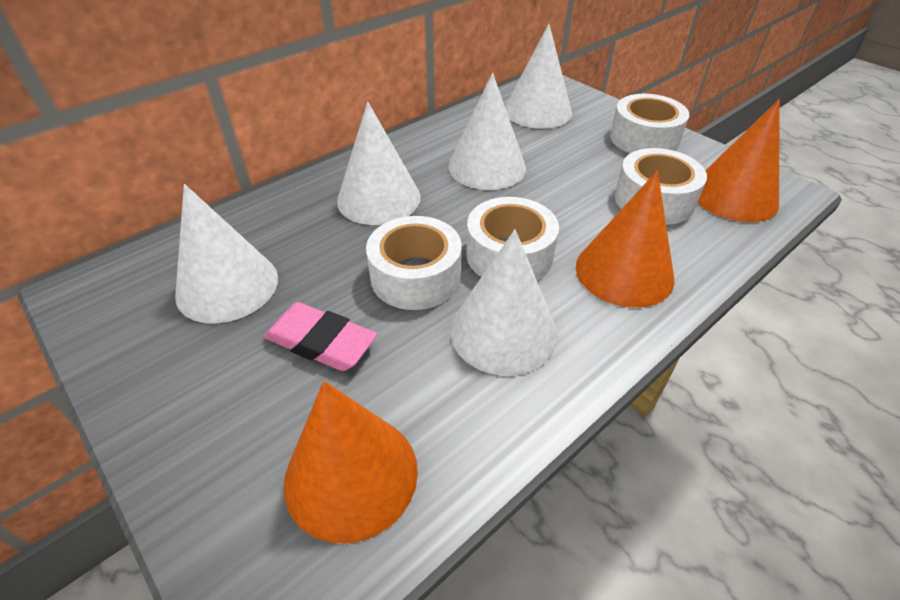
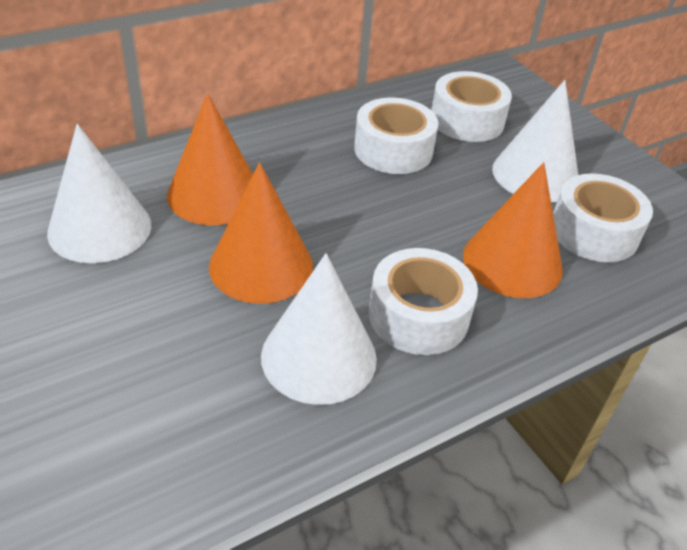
pink eraser: 1 -> 0
white cone: 5 -> 3

